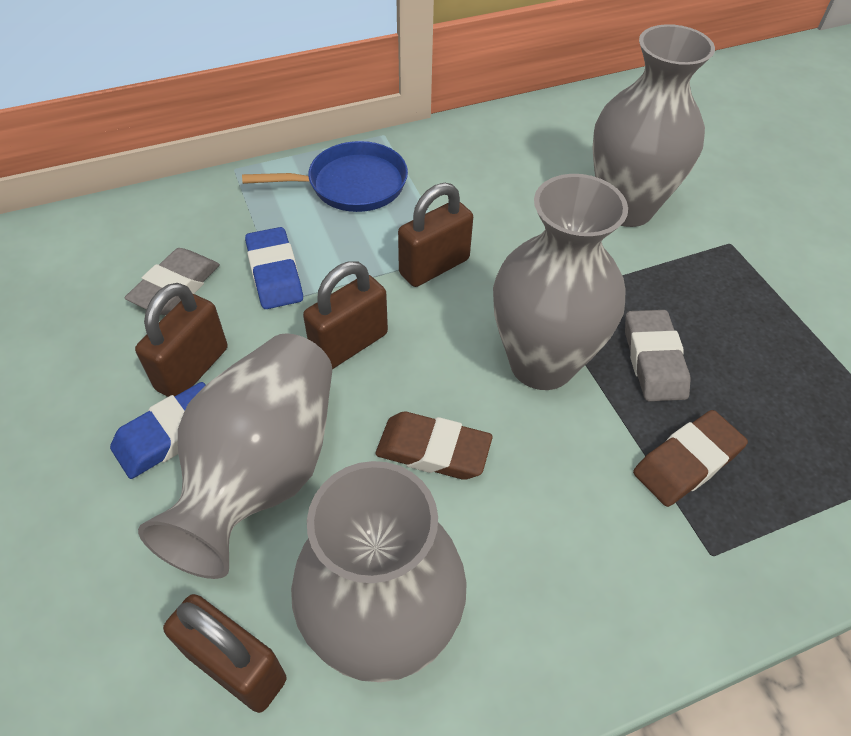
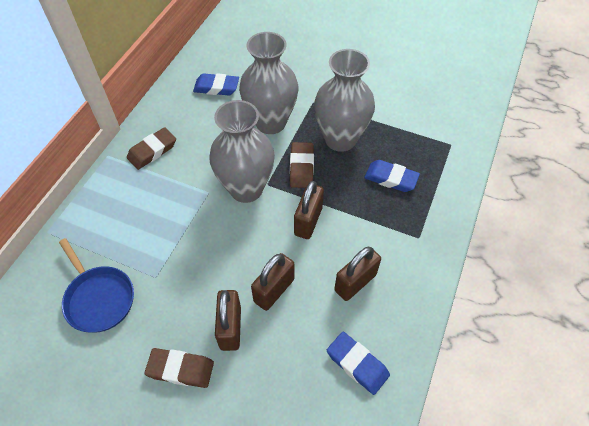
blue eraser: 2 -> 3
brown eraser: 2 -> 3
grey eraser: 2 -> 0
grey vase: 4 -> 3

